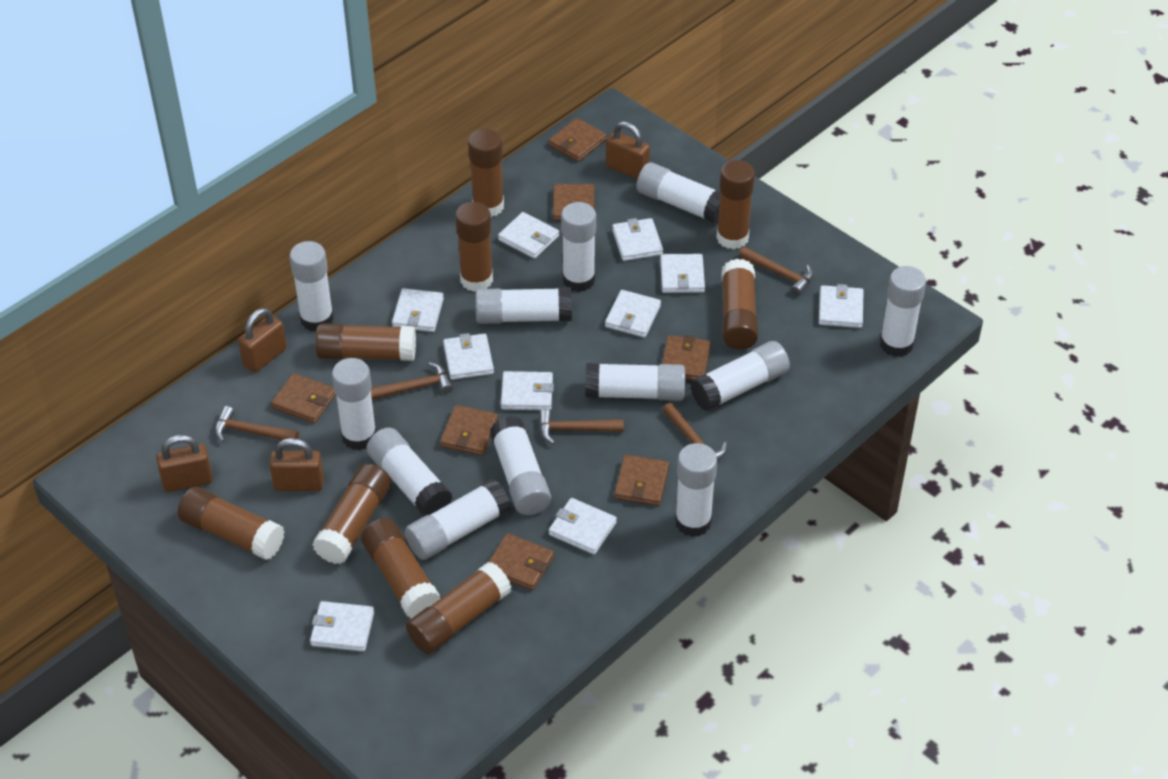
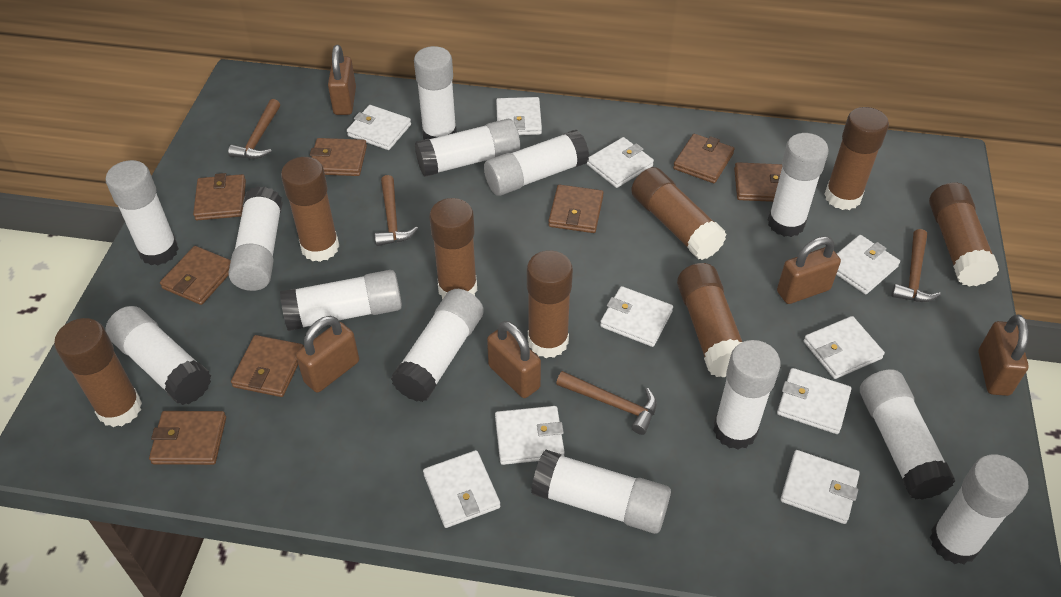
brown glue stick: 9 -> 8
brown hammer: 5 -> 4
brown padlock: 4 -> 5
brown wallet: 7 -> 8
white glue stick: 12 -> 13

